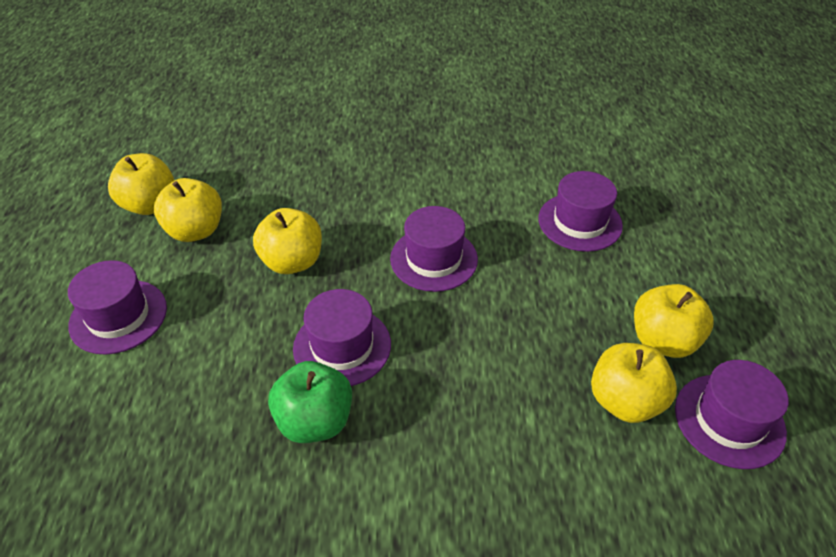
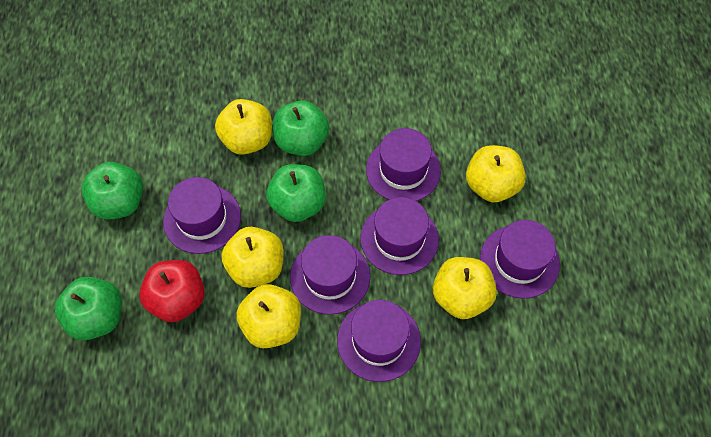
green apple: 1 -> 4
purple hat: 5 -> 6
red apple: 0 -> 1

